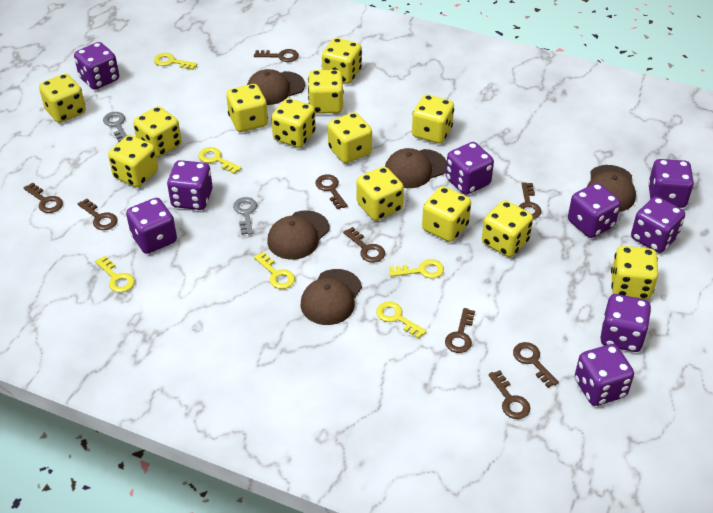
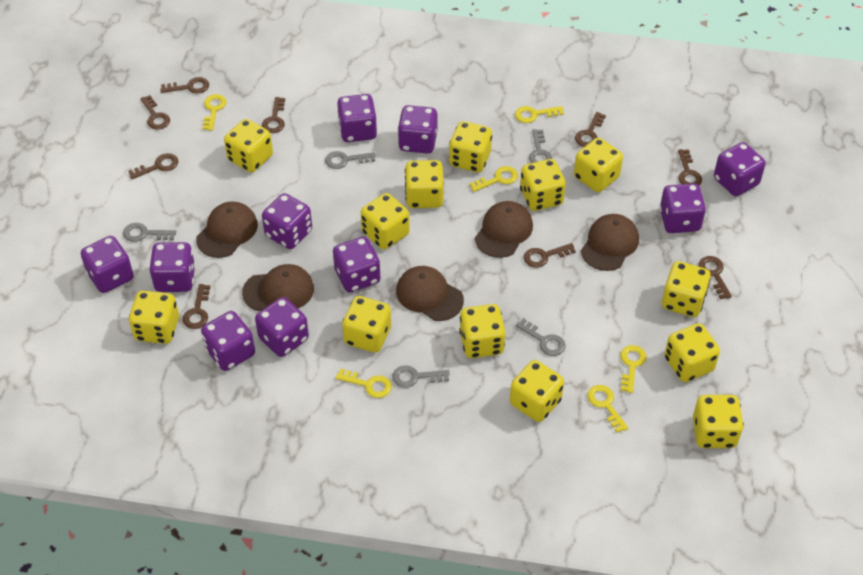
grey key: 2 -> 5
purple dice: 9 -> 10

